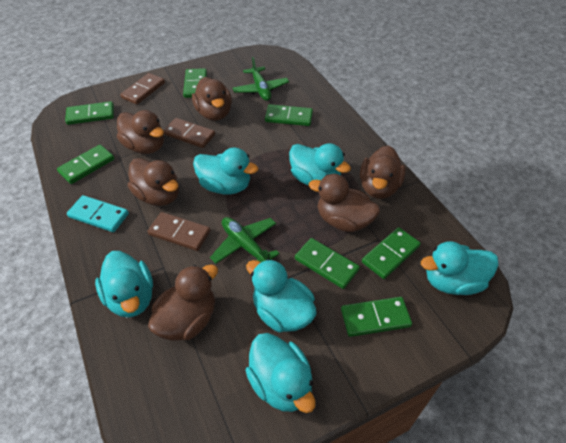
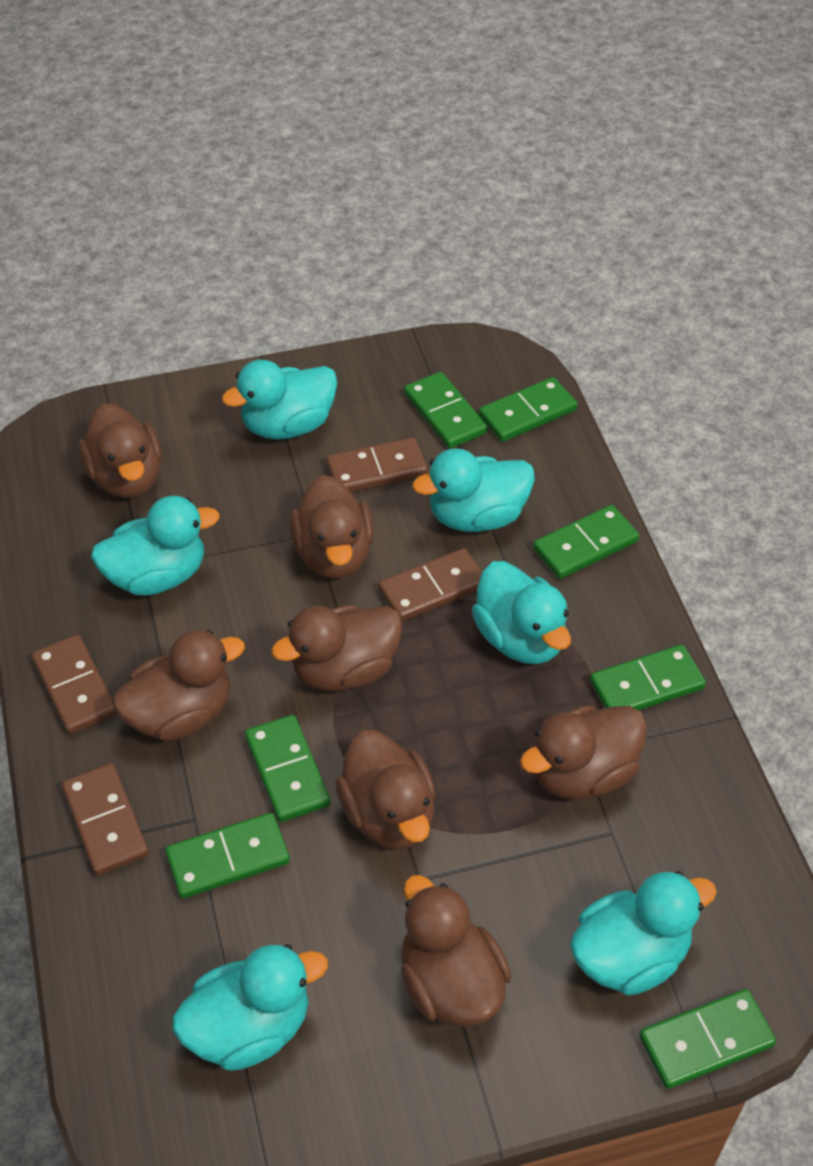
brown domino: 3 -> 4
brown duck: 6 -> 7
green plane: 2 -> 0
turquoise domino: 1 -> 0

